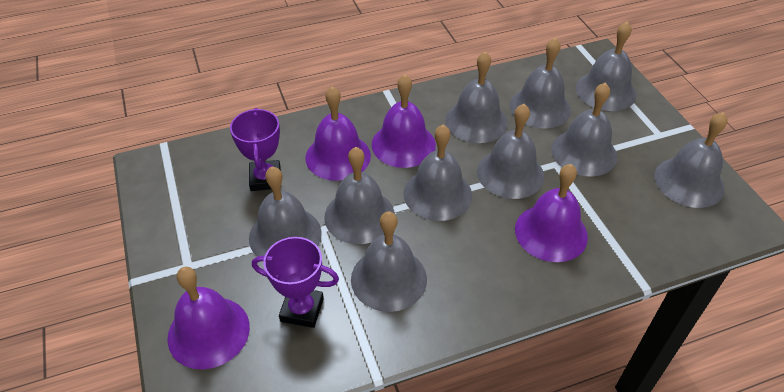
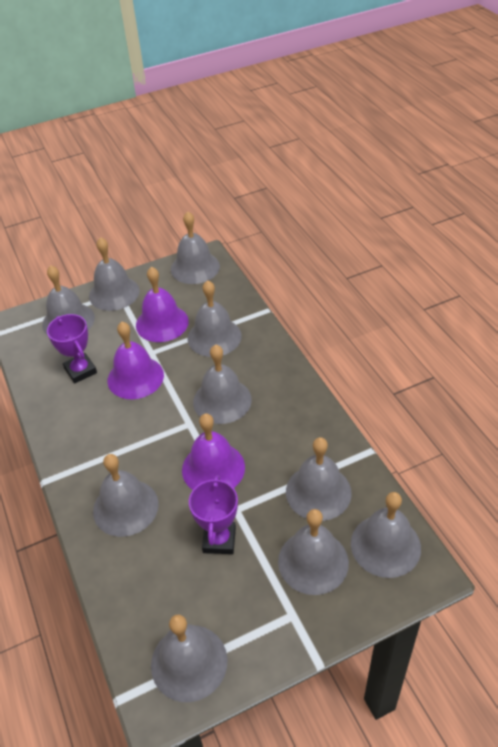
purple bell: 4 -> 3

